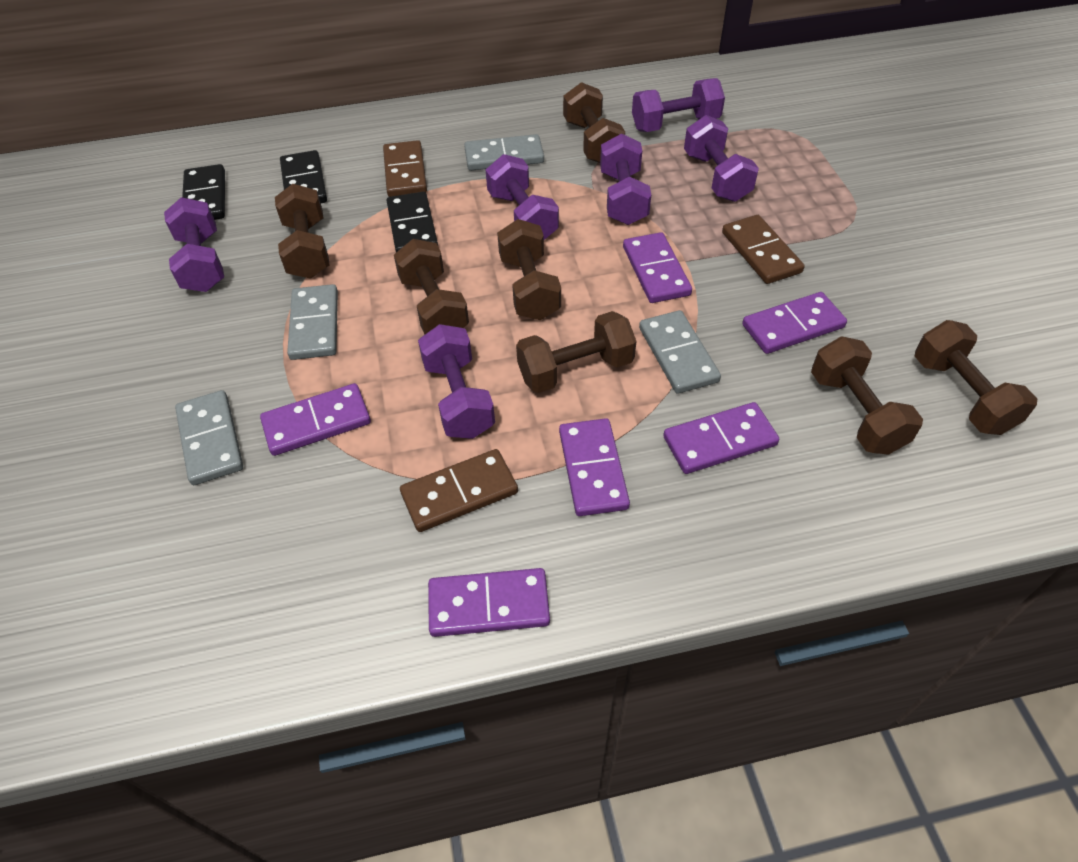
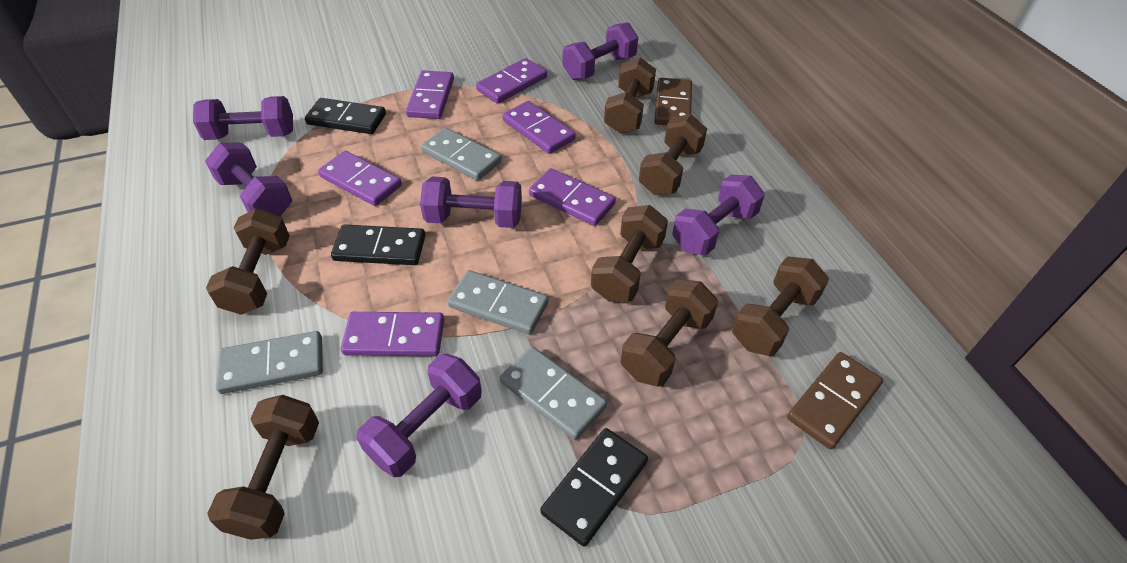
brown domino: 3 -> 2

